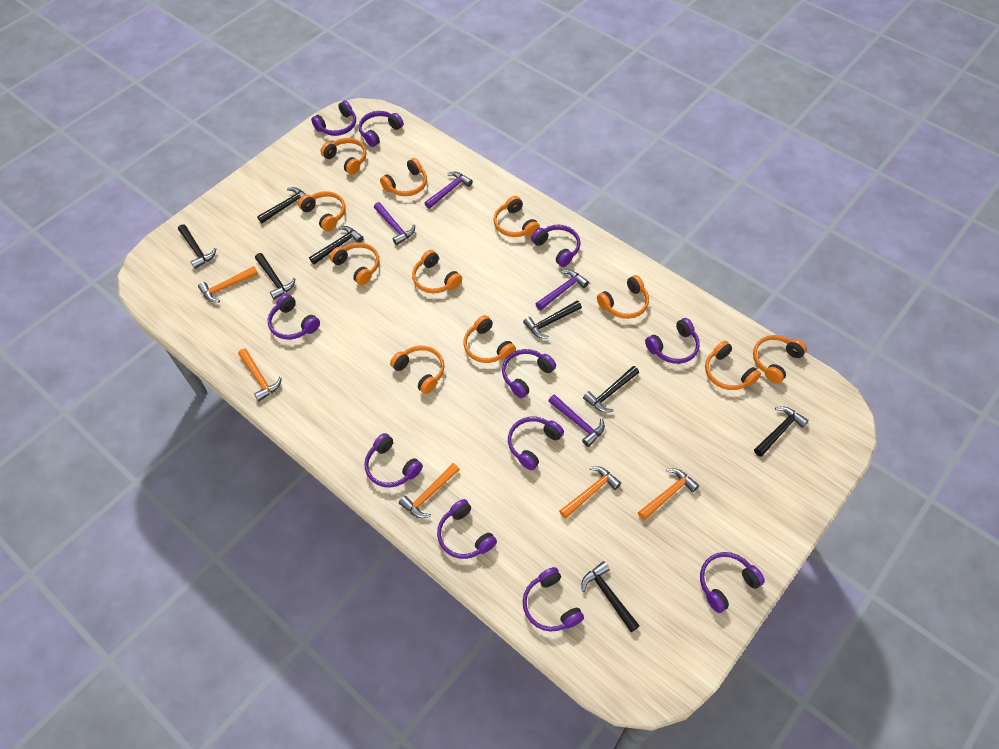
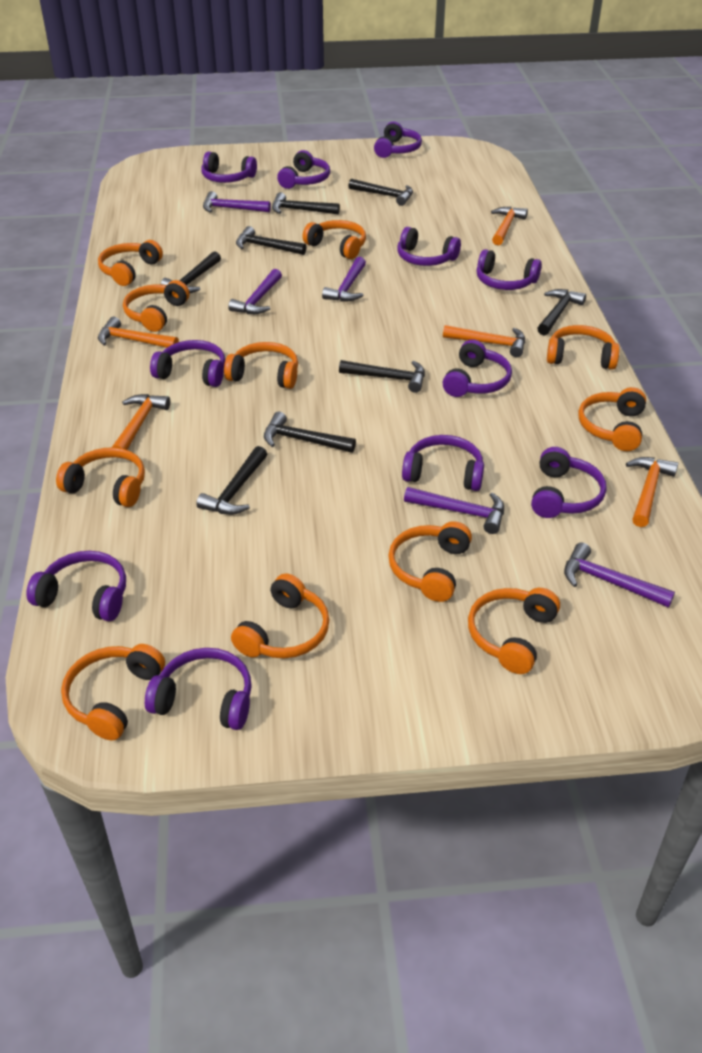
purple hammer: 4 -> 5

